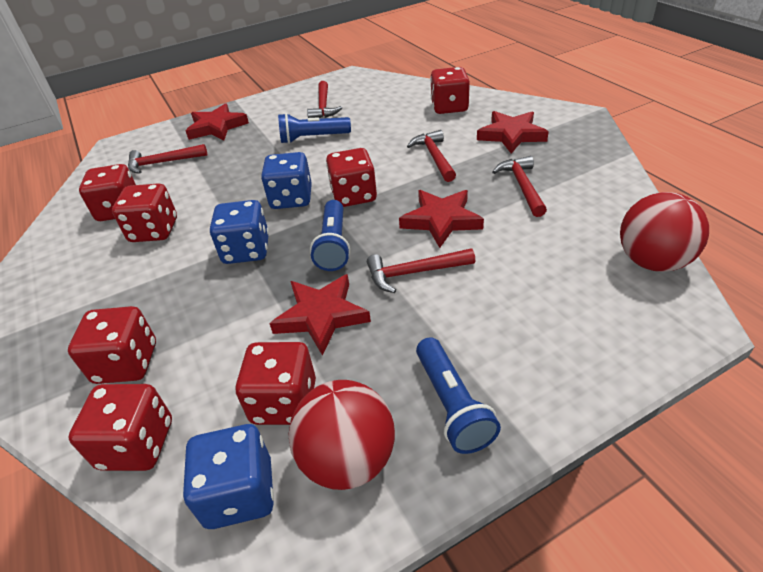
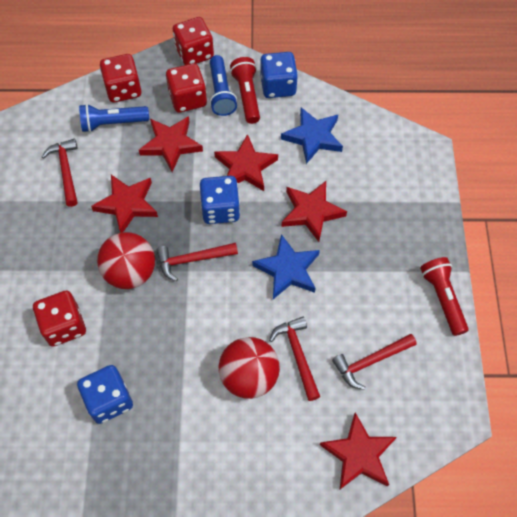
blue flashlight: 3 -> 2
blue star: 0 -> 2
red dice: 7 -> 4
red flashlight: 0 -> 2
red hammer: 5 -> 4
red star: 4 -> 5

